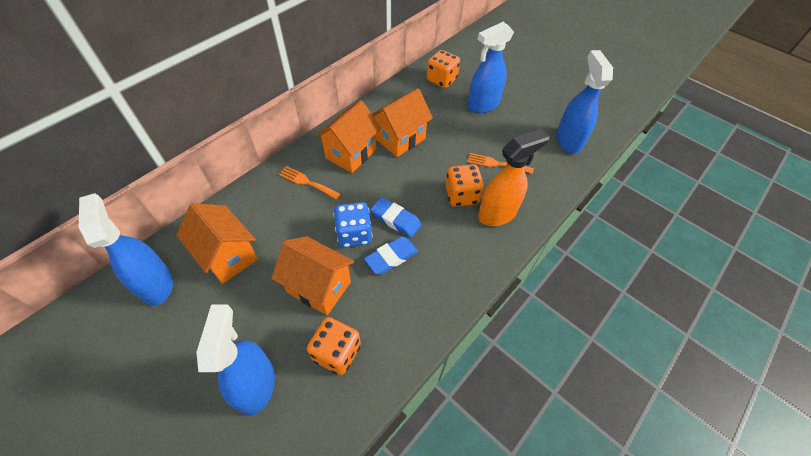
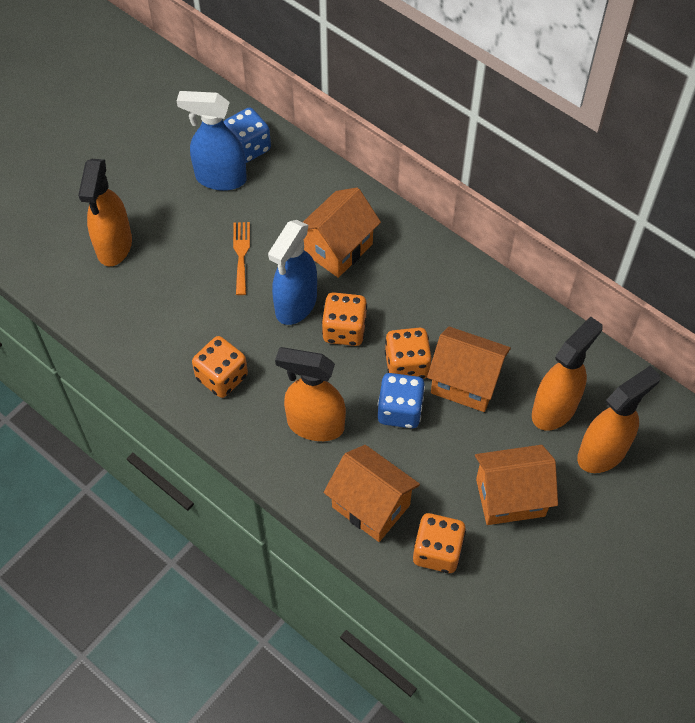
blue dice: 1 -> 2
blue eraser: 2 -> 0
blue spray bottle: 4 -> 2
orange dice: 3 -> 4
orange fork: 2 -> 1
orange spray bottle: 1 -> 4

